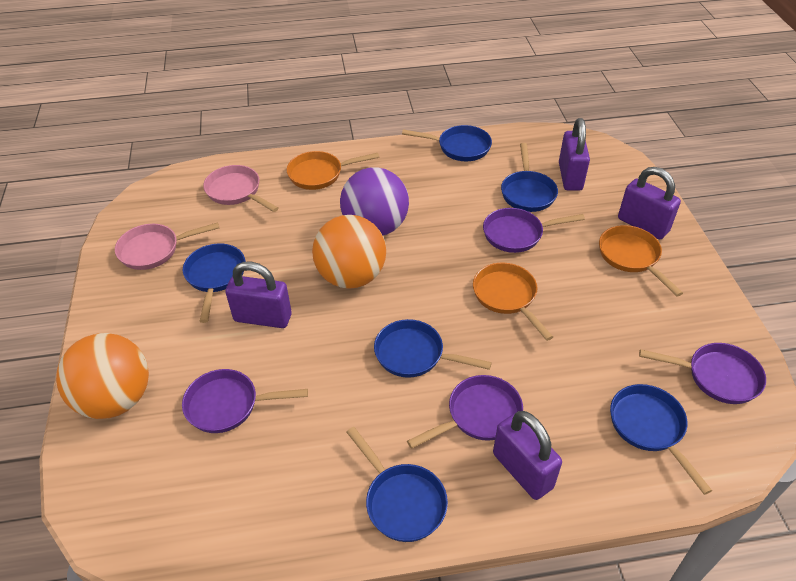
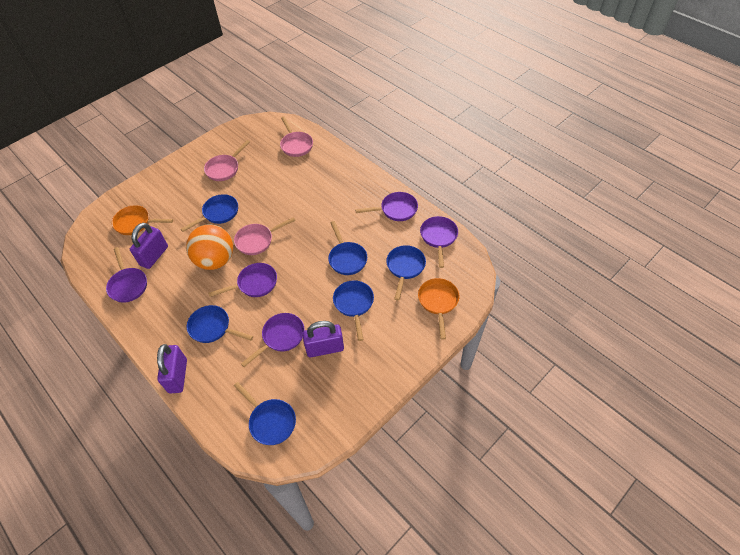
orange ball: 2 -> 1
orange pan: 3 -> 2
pink pan: 2 -> 3
purple ball: 1 -> 0
purple padlock: 4 -> 3
purple pan: 4 -> 5

